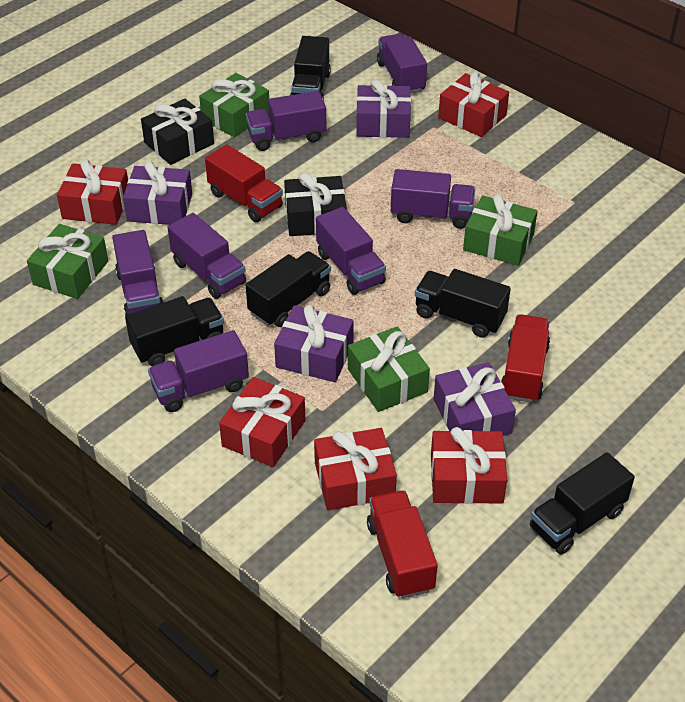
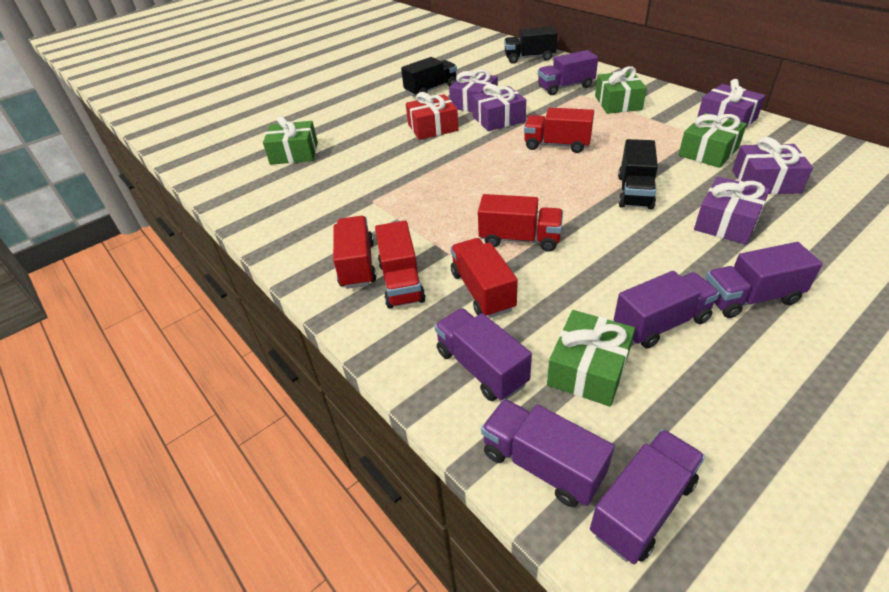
black gift: 2 -> 0
black truck: 5 -> 3
purple gift: 4 -> 5
purple truck: 7 -> 6
red gift: 5 -> 1
red truck: 3 -> 5

